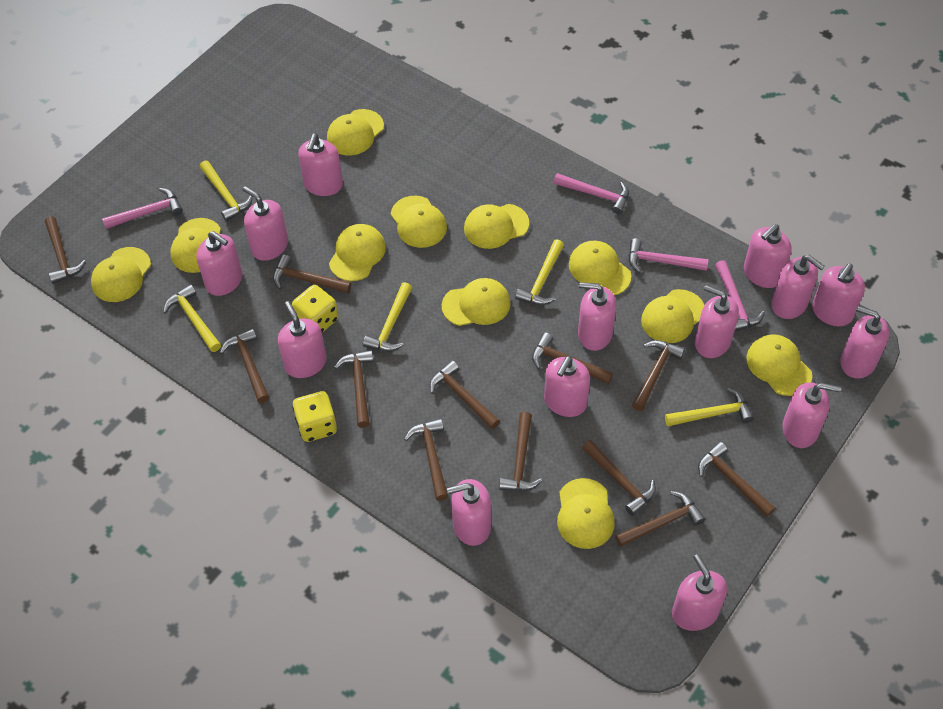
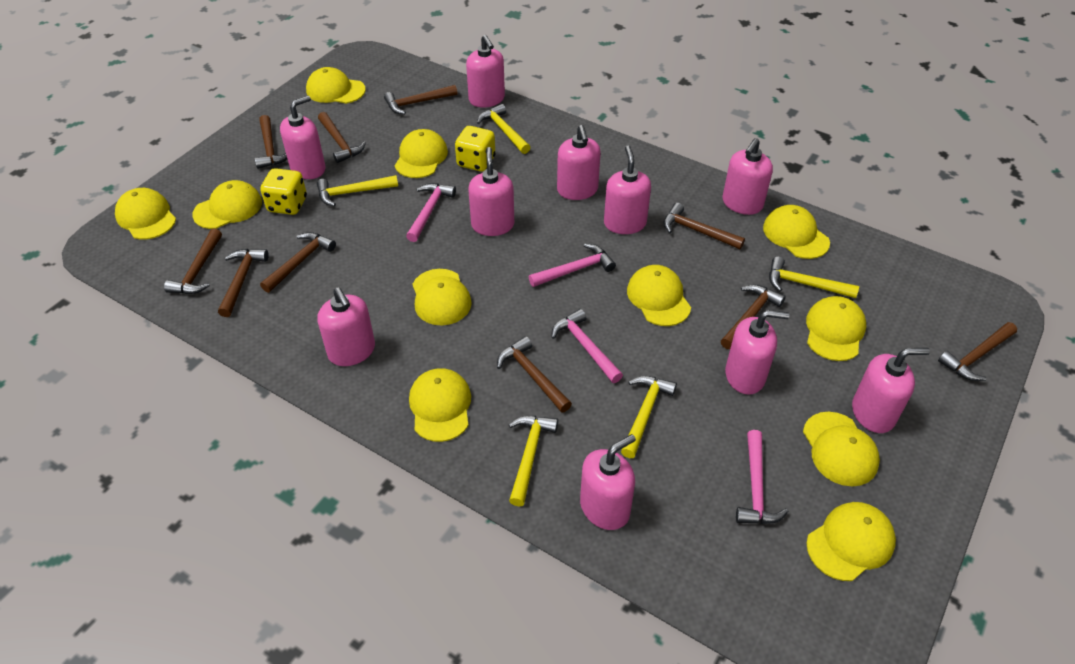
brown hammer: 12 -> 10
pink soap dispenser: 14 -> 10

